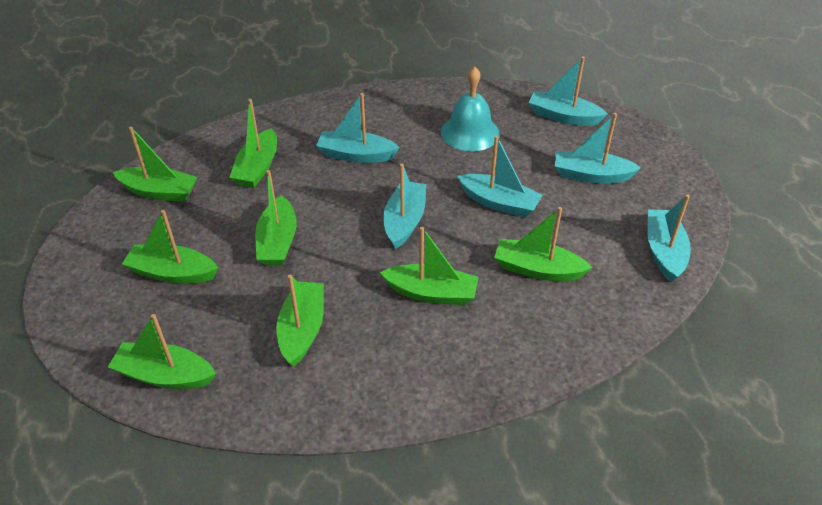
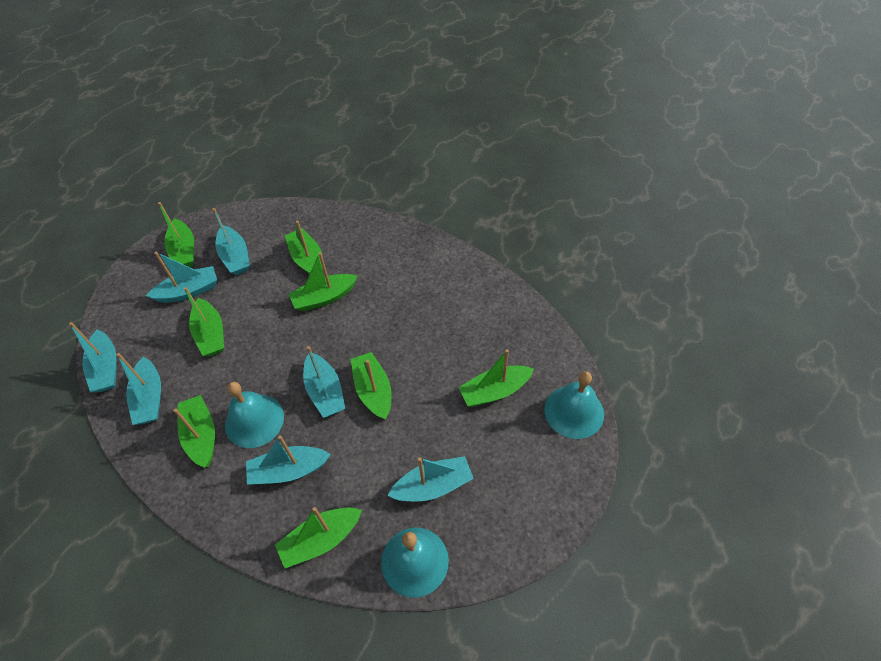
turquoise bell: 1 -> 3
turquoise boat: 6 -> 7

